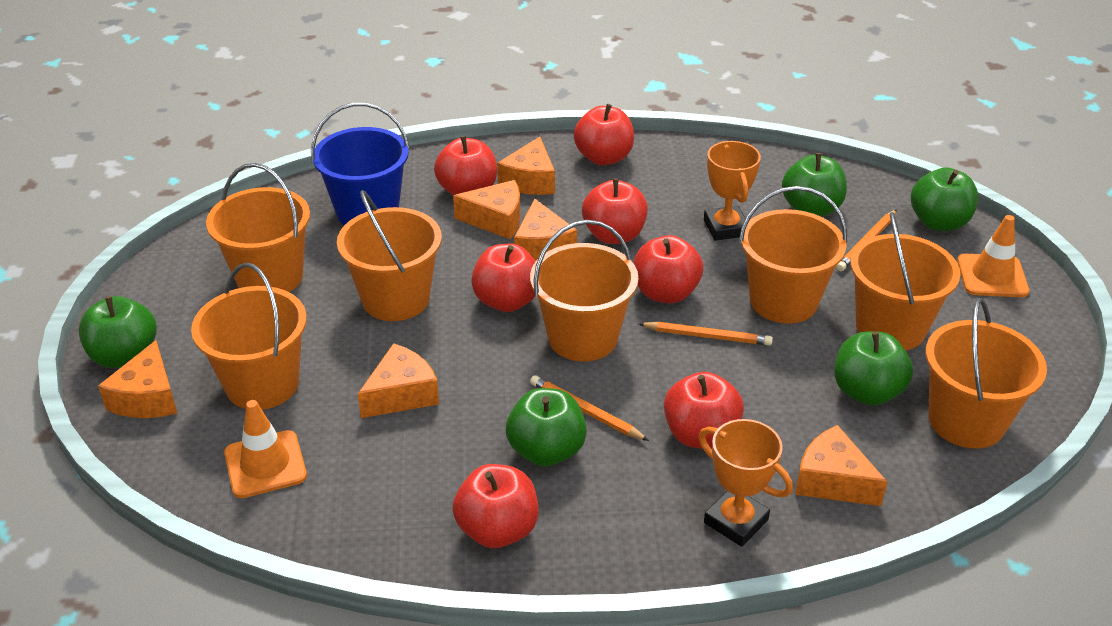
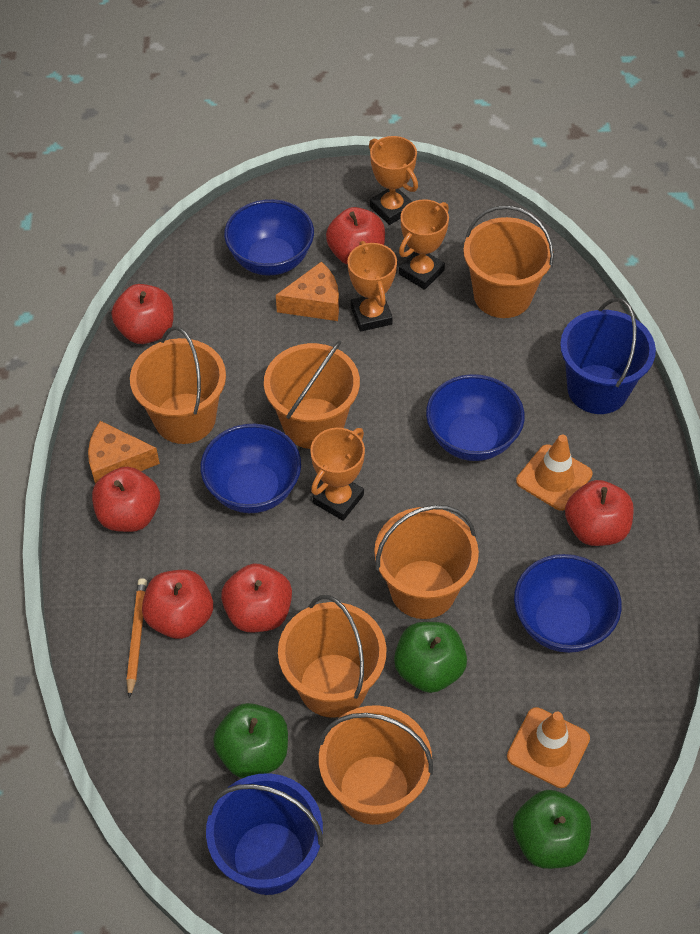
blue bowl: 0 -> 4
blue bucket: 1 -> 2
green apple: 5 -> 3
orange bucket: 7 -> 6
orange cheese: 6 -> 2
orange pencil: 3 -> 1
orange trophy: 2 -> 4
red apple: 7 -> 6

